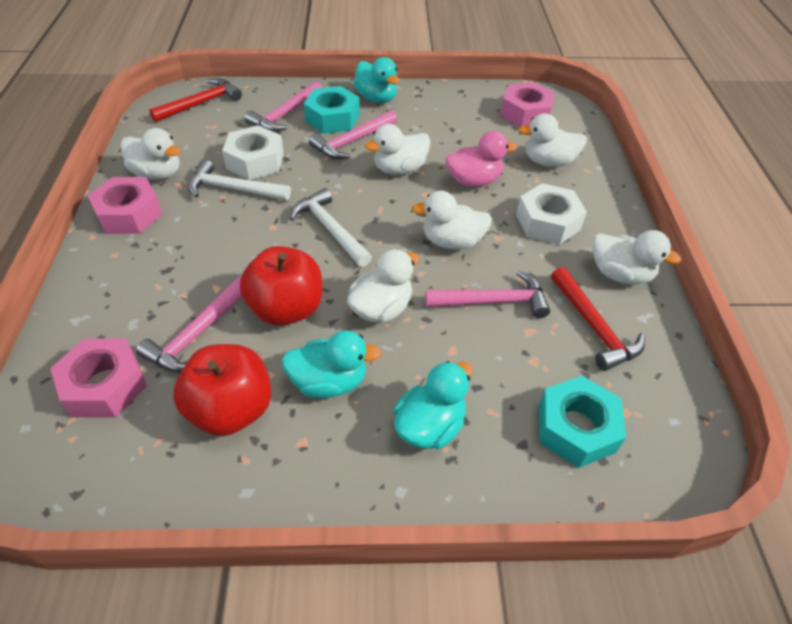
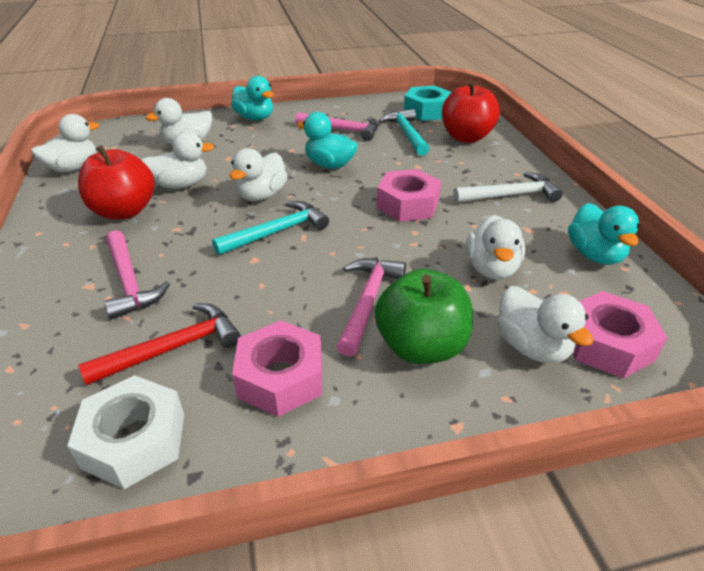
green apple: 0 -> 1
pink duck: 1 -> 0
pink hammer: 4 -> 3
red hammer: 2 -> 1
turquoise hammer: 0 -> 2
turquoise nut: 2 -> 1
white hammer: 2 -> 1
white nut: 2 -> 1

